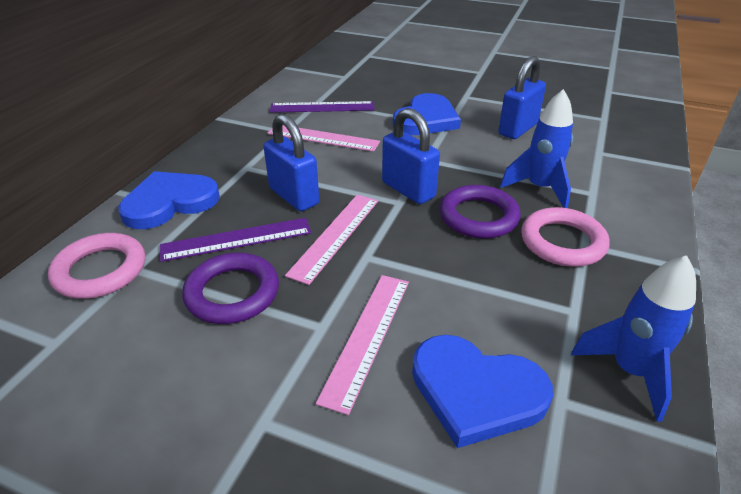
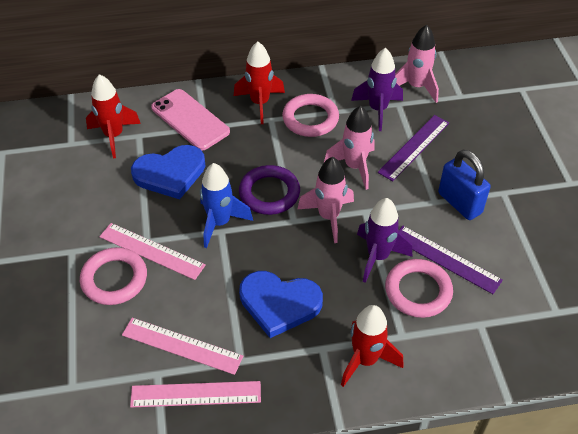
blue heart: 3 -> 2
blue padlock: 3 -> 1
blue rocket: 2 -> 1
pink phone: 0 -> 1
pink ring: 2 -> 3
pink rocket: 0 -> 3
purple ring: 2 -> 1
purple rocket: 0 -> 2
red rocket: 0 -> 3

